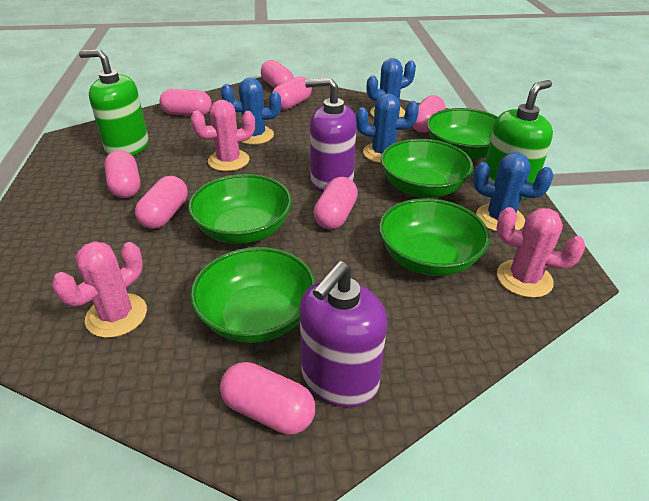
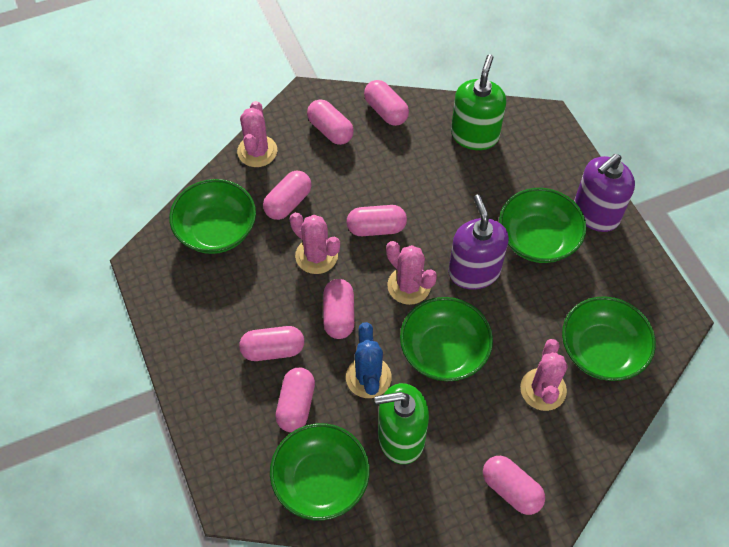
blue cactus: 4 -> 1
pink cactus: 3 -> 4

